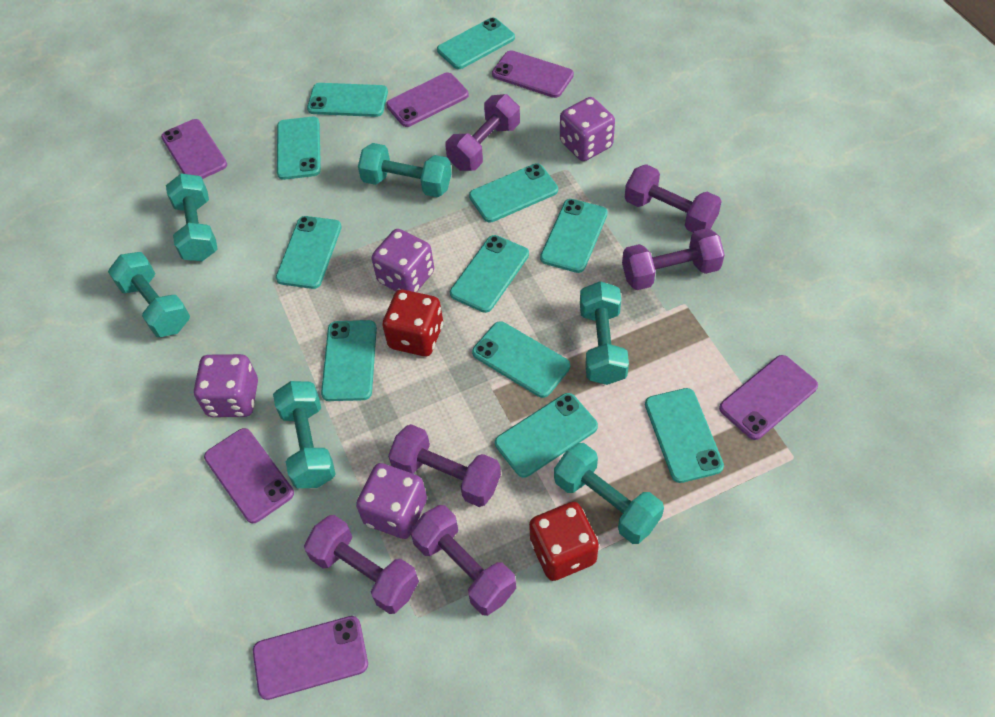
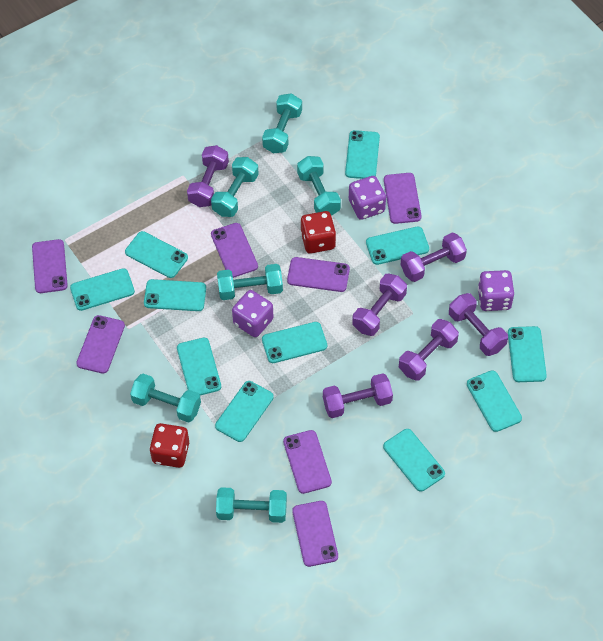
purple dice: 4 -> 3
purple phone: 6 -> 7

